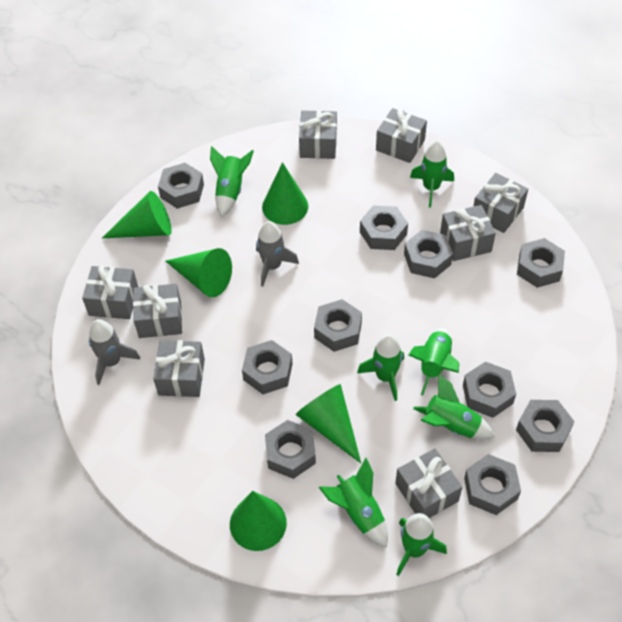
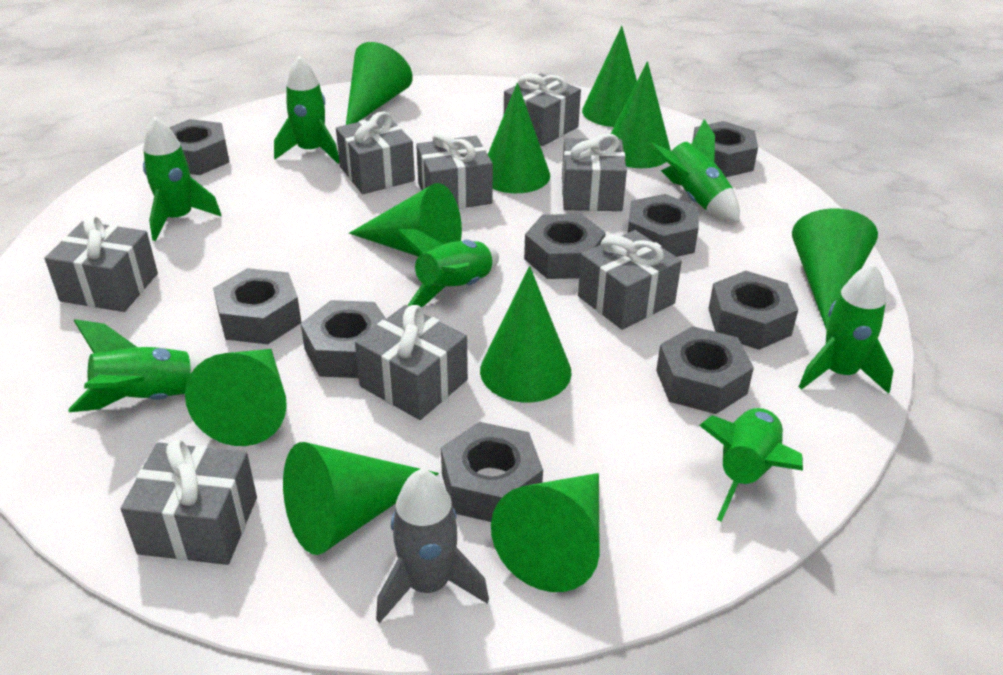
green cone: 5 -> 10
grey nut: 10 -> 9
grey rocket: 2 -> 1

